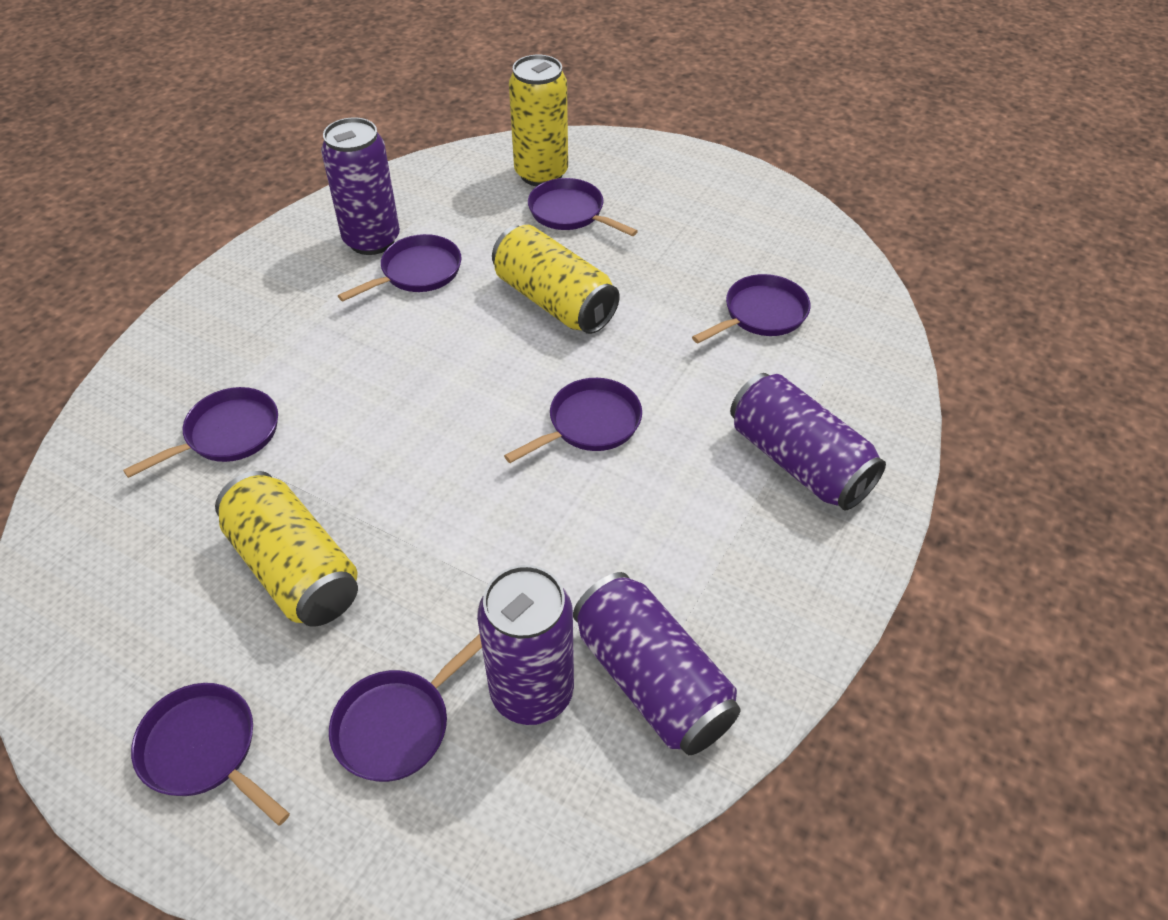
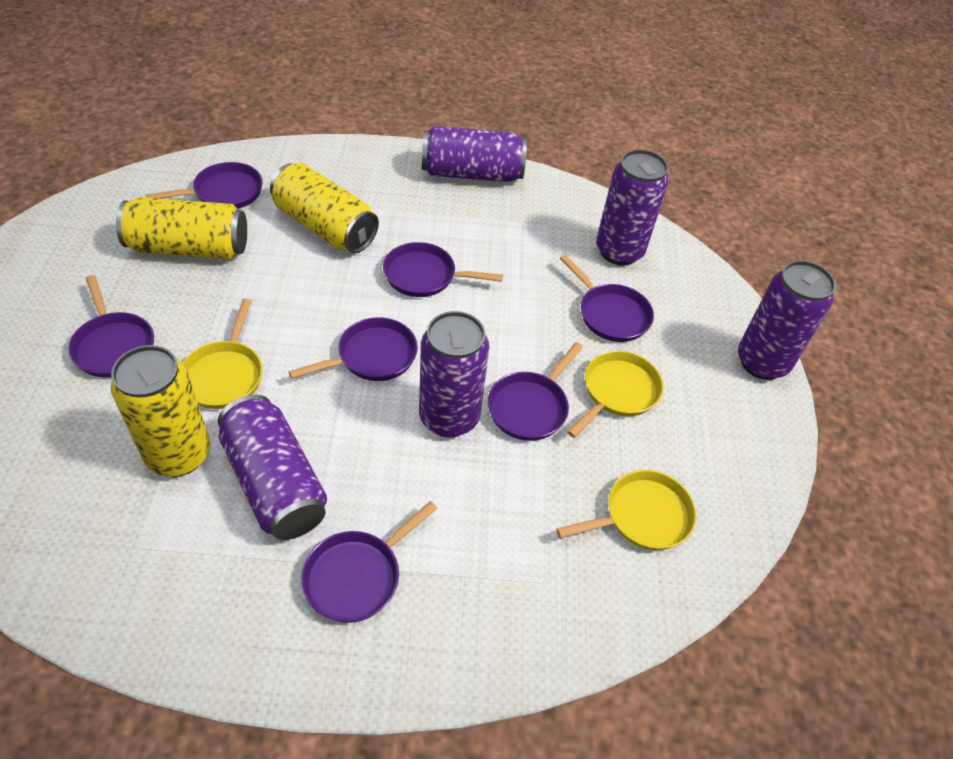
purple can: 4 -> 5
yellow pan: 0 -> 3

